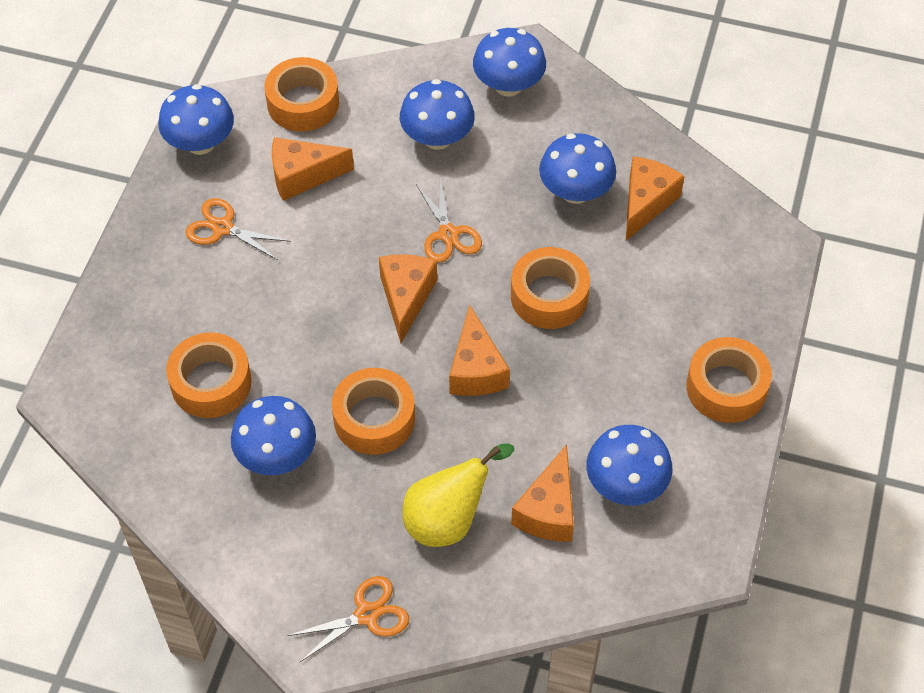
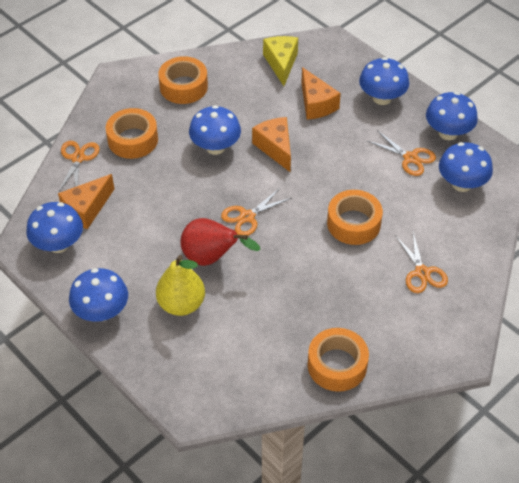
orange cheese: 5 -> 3
orange scissors: 3 -> 4
orange tape: 5 -> 4
red pear: 0 -> 1
yellow cheese: 0 -> 1

